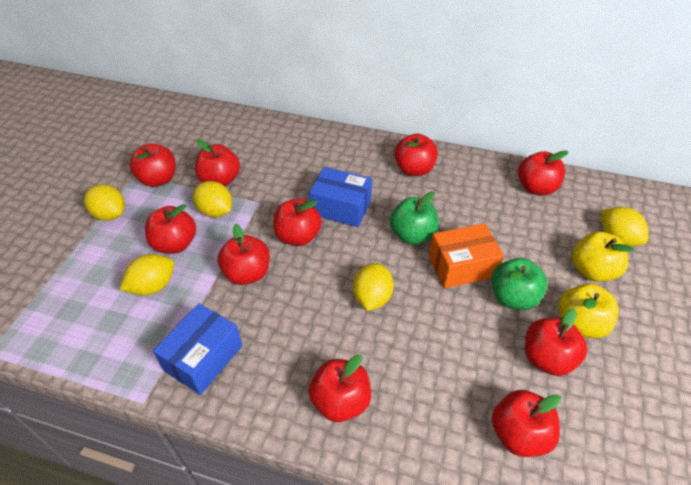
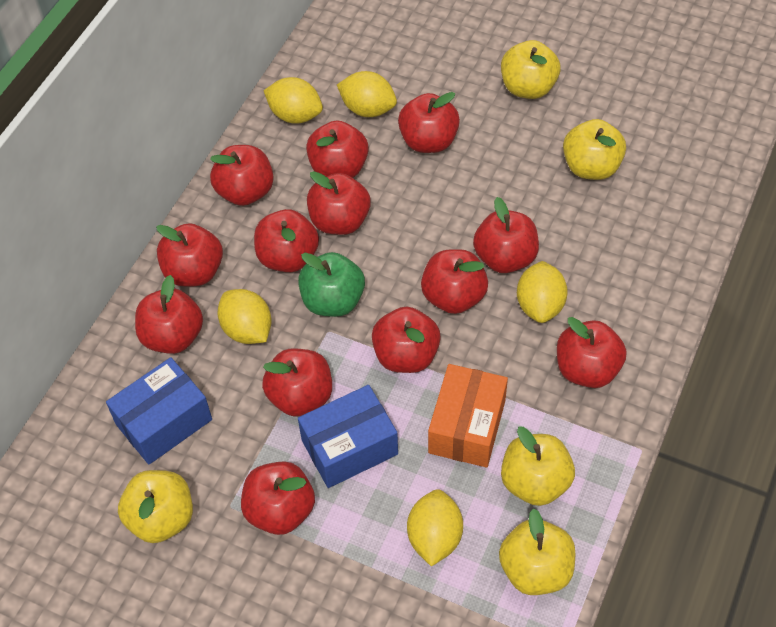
green apple: 2 -> 1
red apple: 10 -> 13
yellow apple: 2 -> 5

